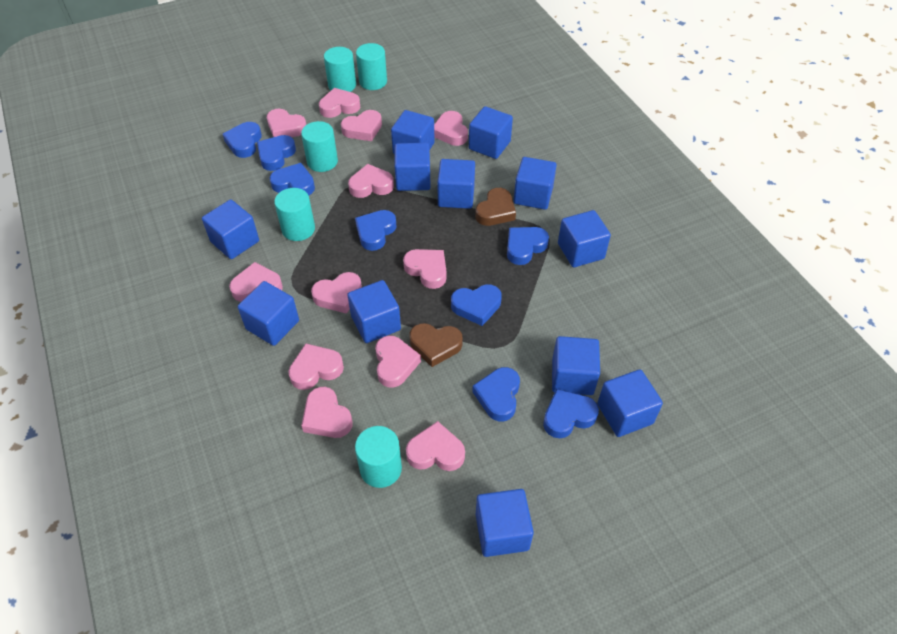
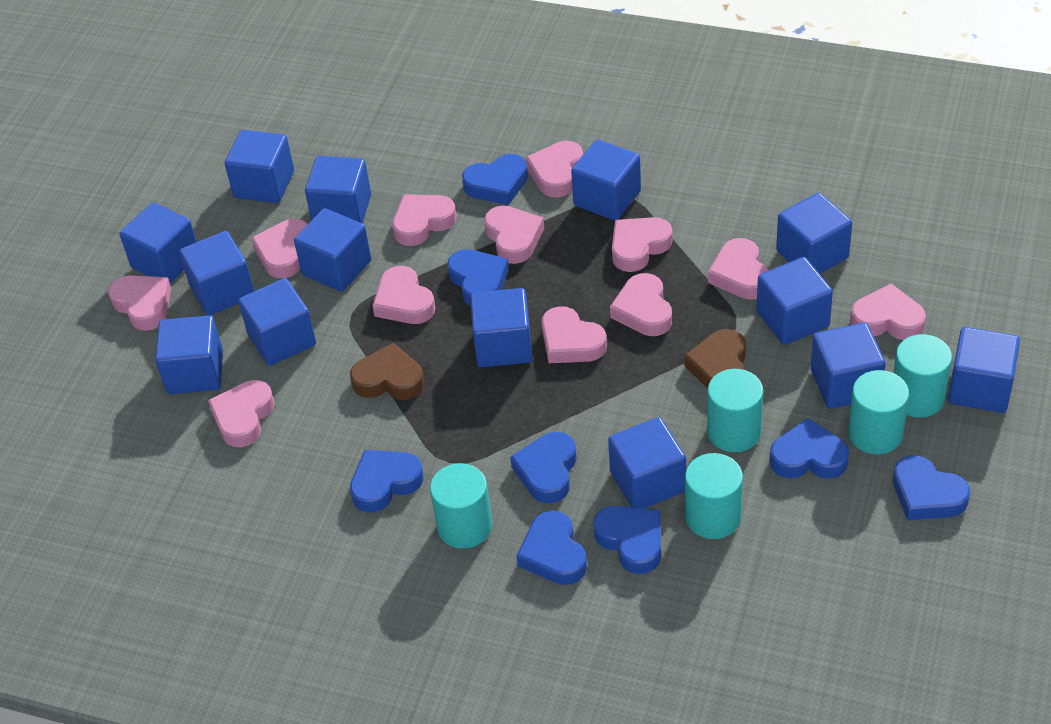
blue cube: 12 -> 14

